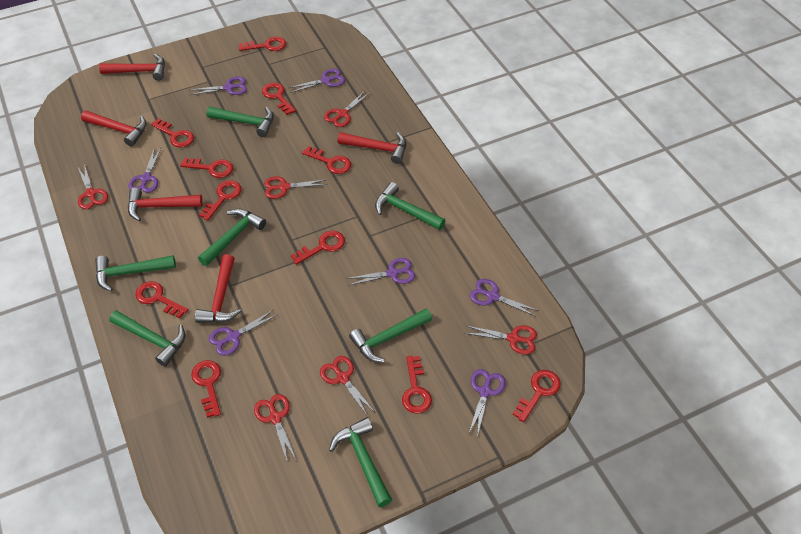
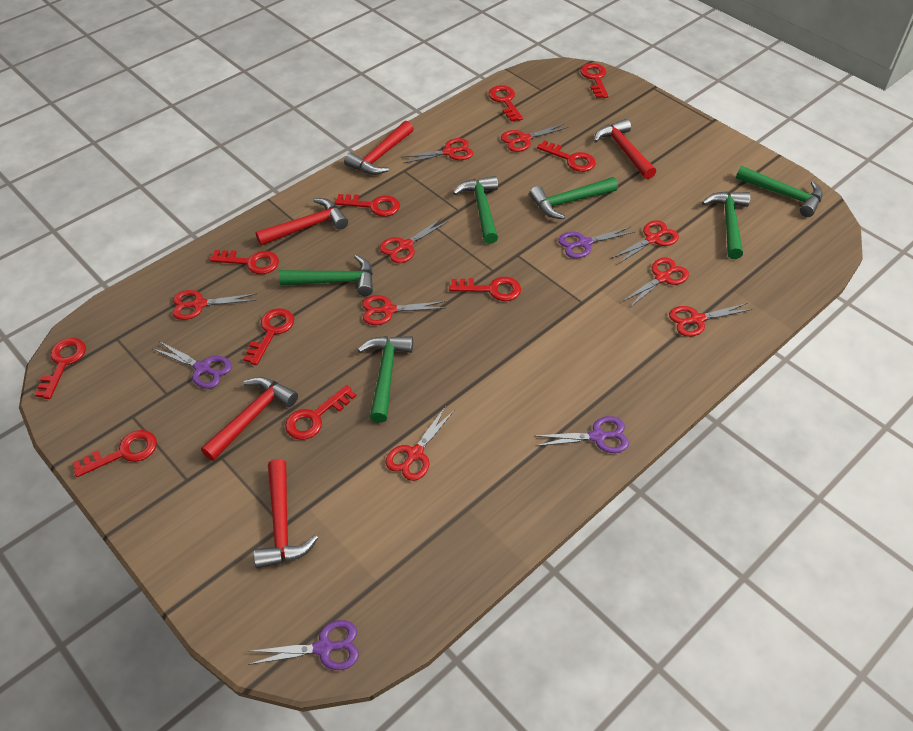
green hammer: 7 -> 6
purple scissors: 7 -> 4
red key: 11 -> 10
red scissors: 6 -> 9

